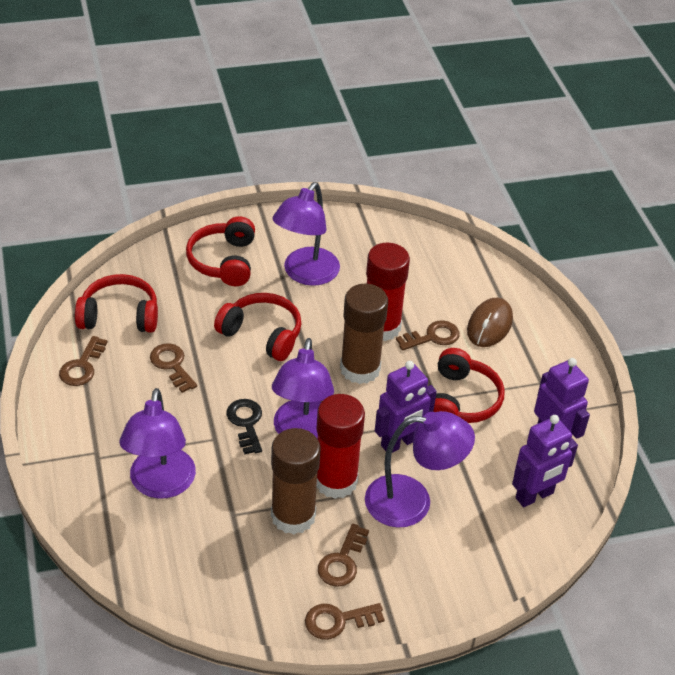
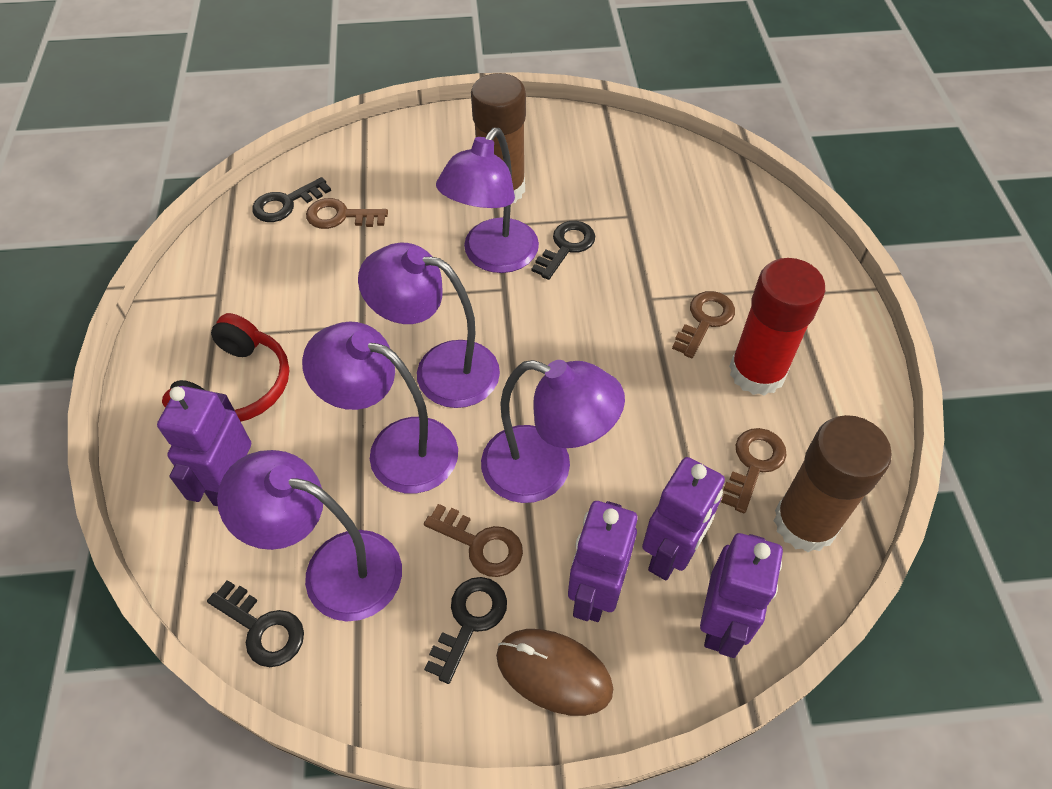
black key: 1 -> 4
brown key: 5 -> 4
purple lamp: 4 -> 5
purple robot: 3 -> 4
red glue stick: 2 -> 1
red headphones: 4 -> 1

